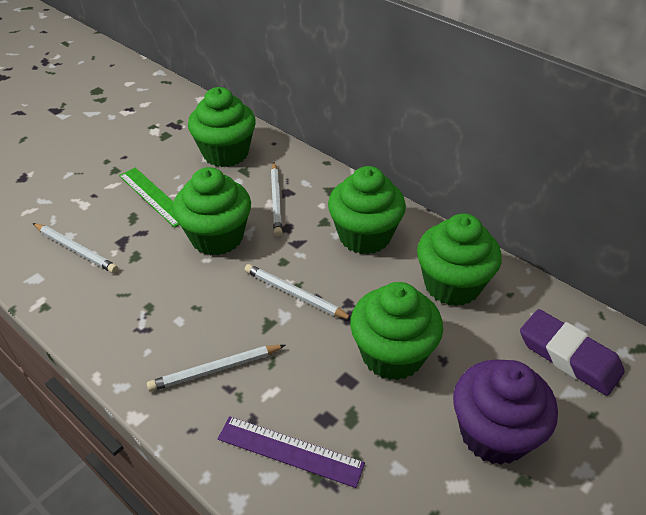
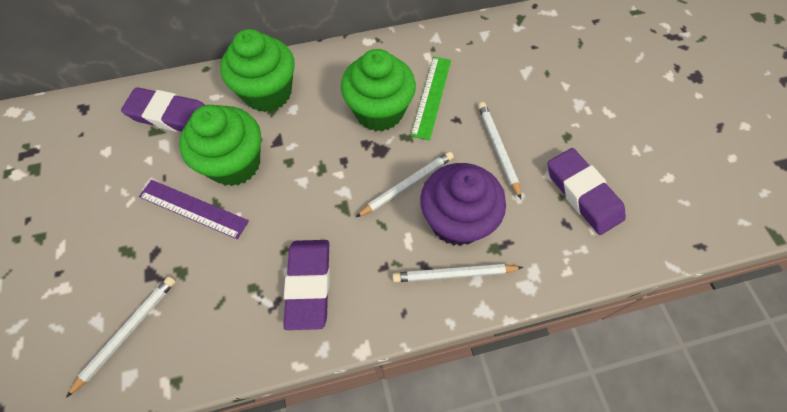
green cupcake: 5 -> 3
purple eraser: 1 -> 3

